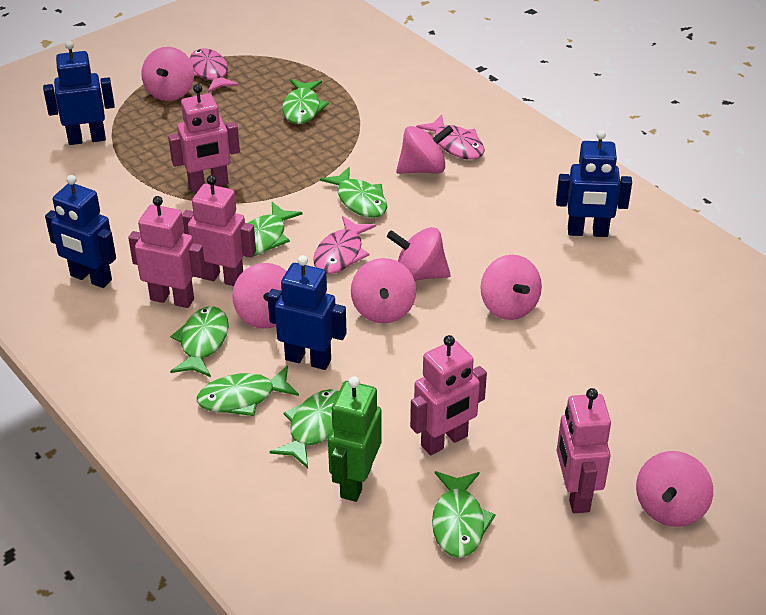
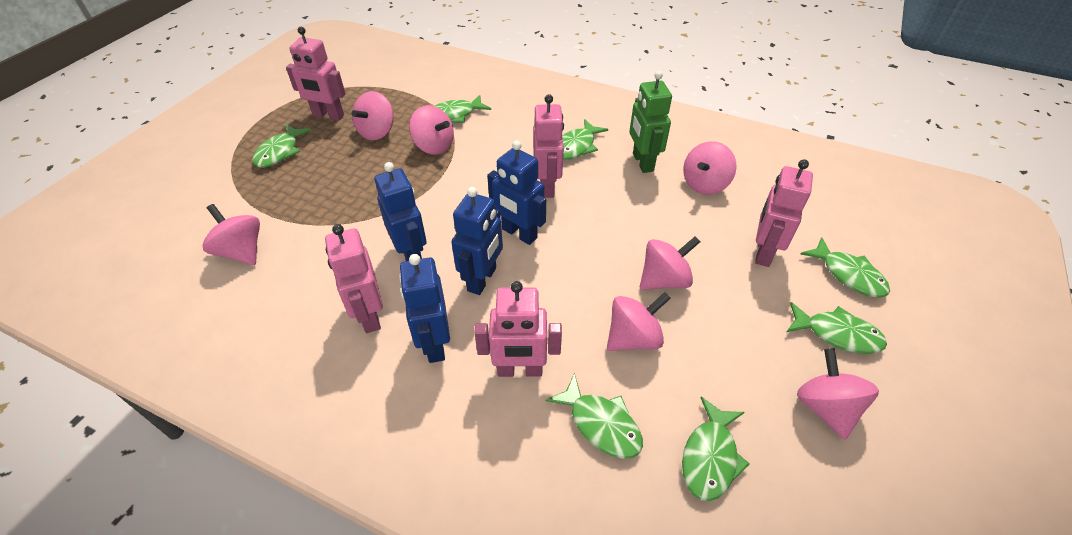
pink fish: 3 -> 0

